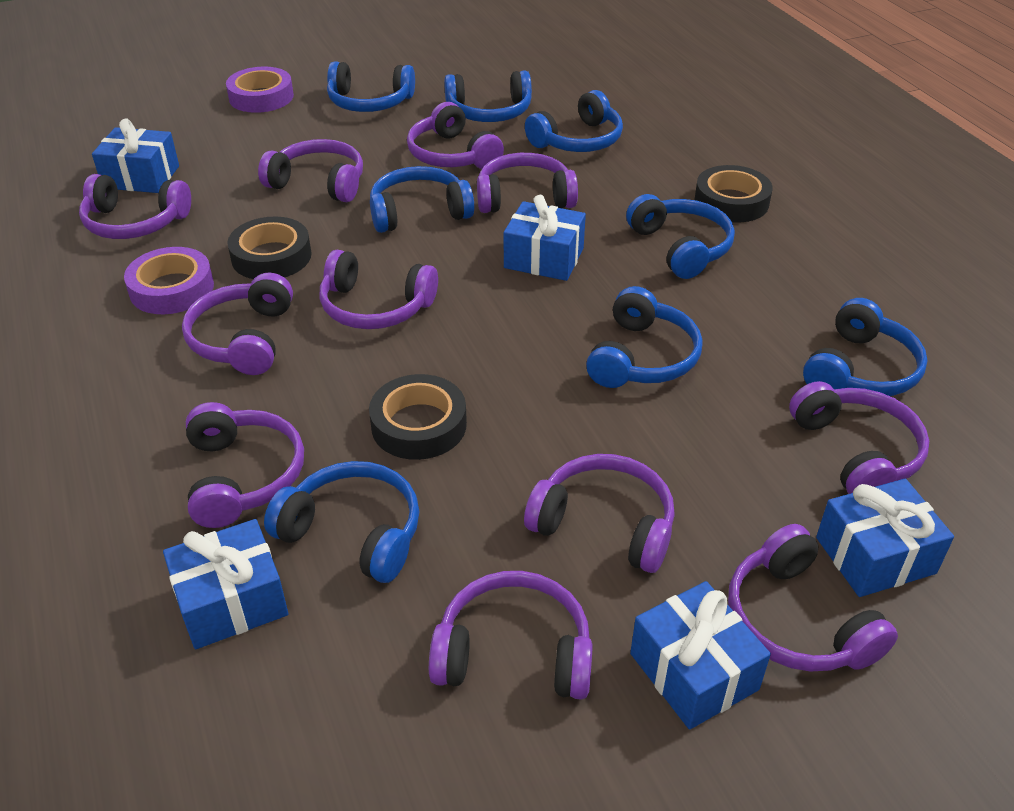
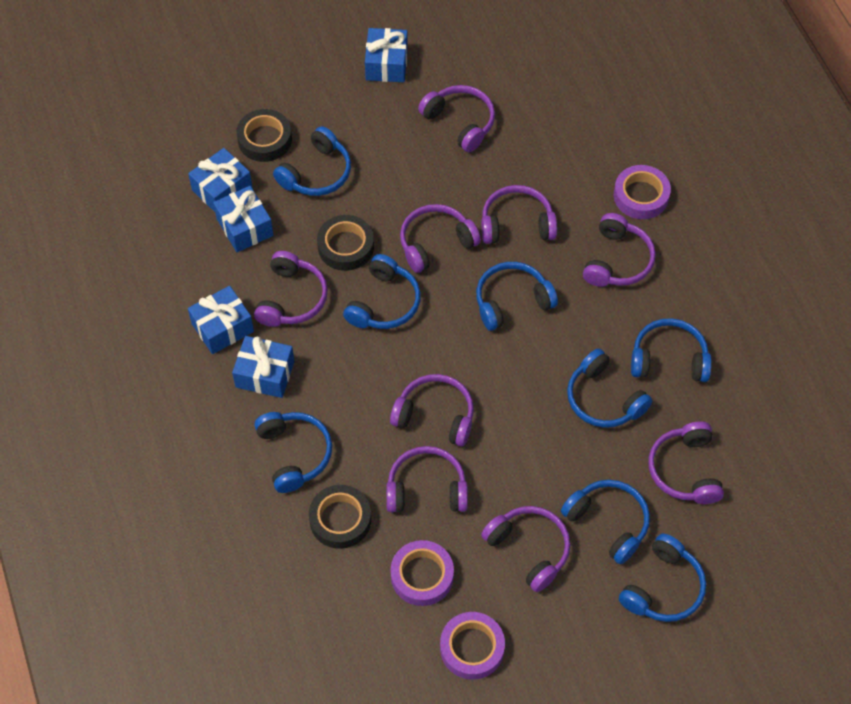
purple headphones: 11 -> 9
purple tape: 2 -> 3

